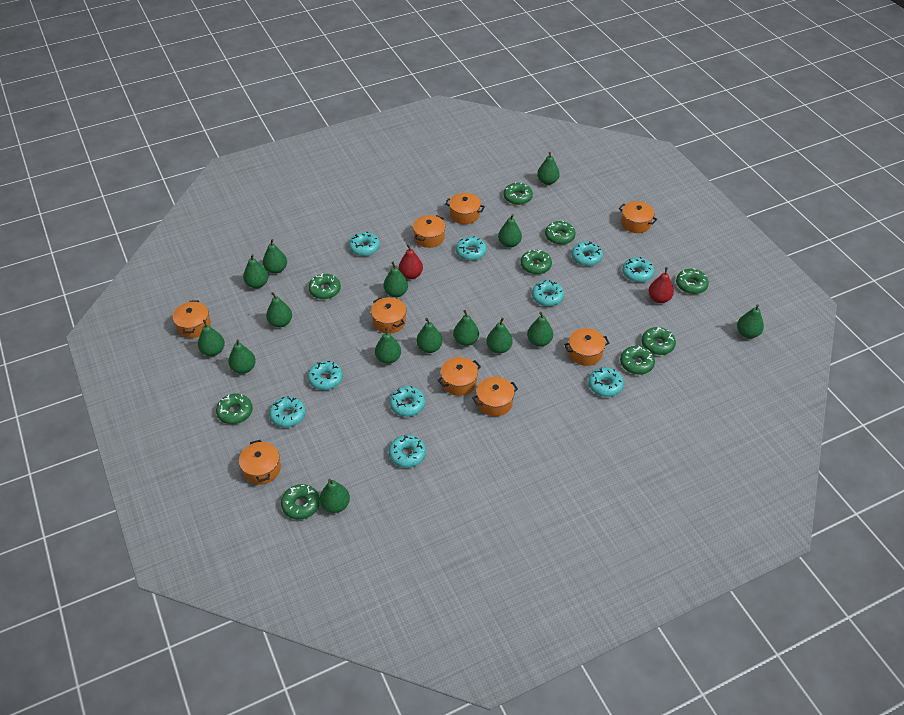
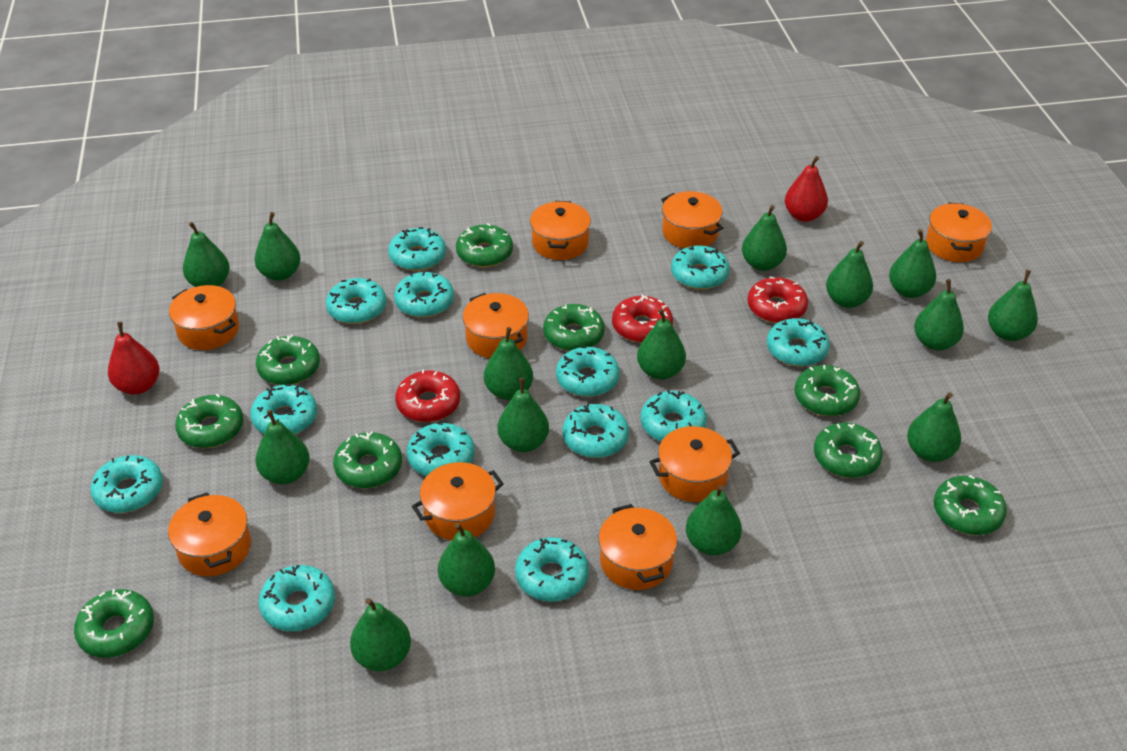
red donut: 0 -> 3
turquoise donut: 10 -> 13

